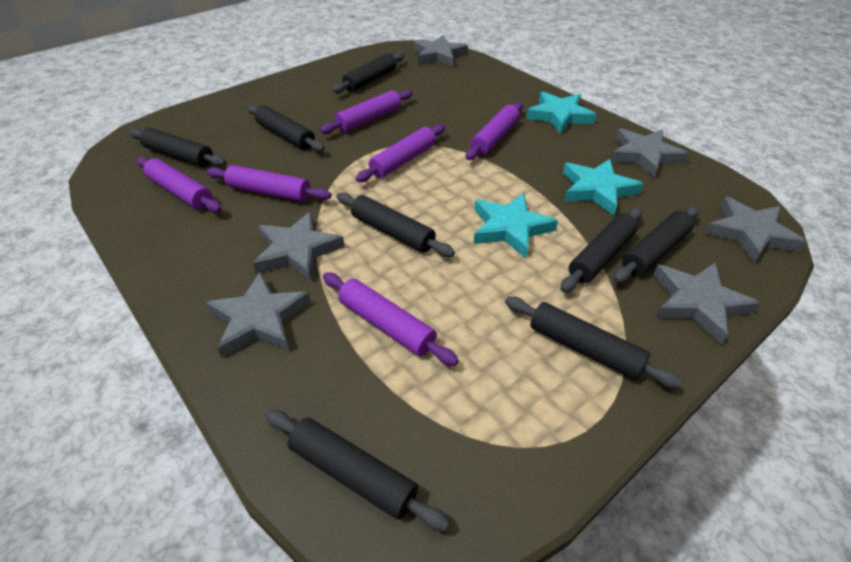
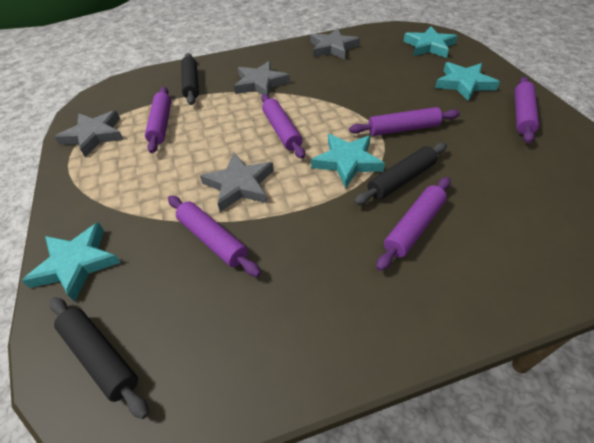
black rolling pin: 8 -> 3
grey star: 6 -> 4
turquoise star: 3 -> 4

